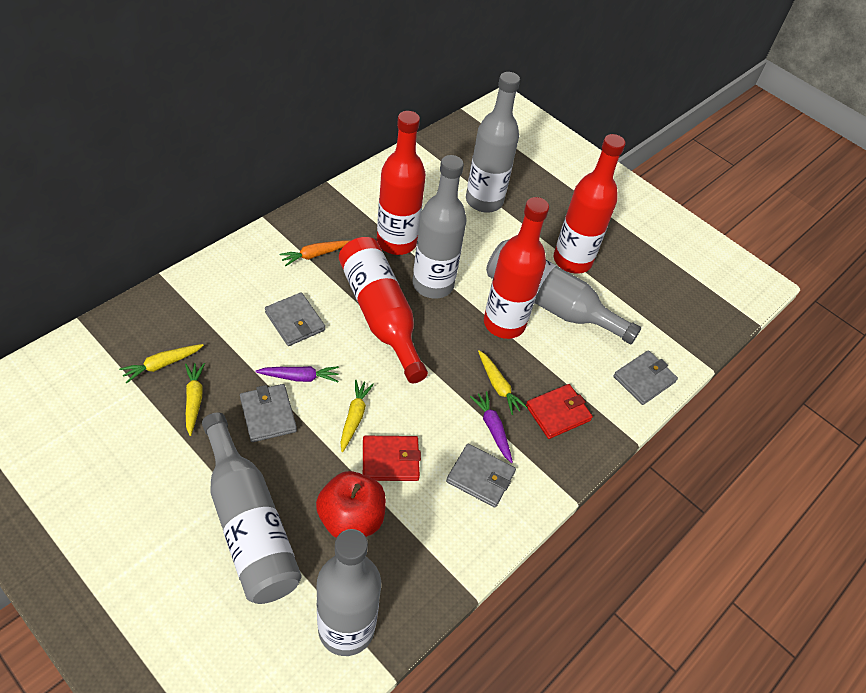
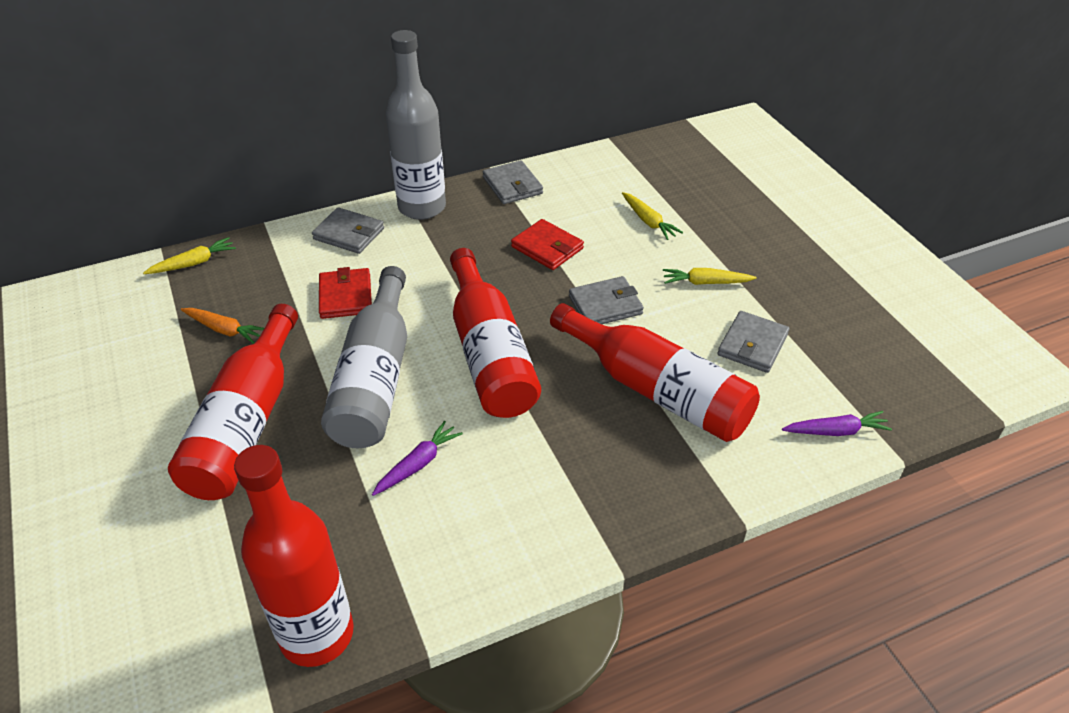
grey bottle: 5 -> 2
red apple: 1 -> 0
yellow carrot: 4 -> 3

